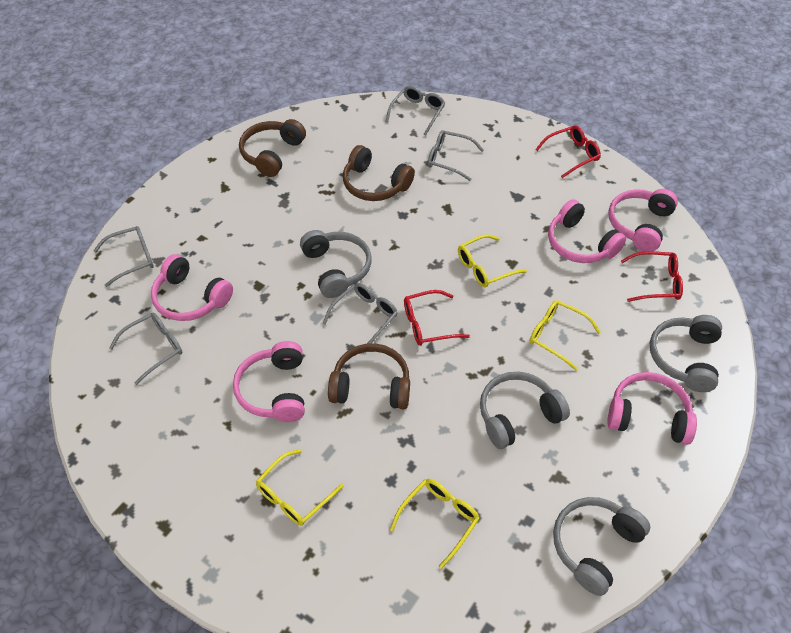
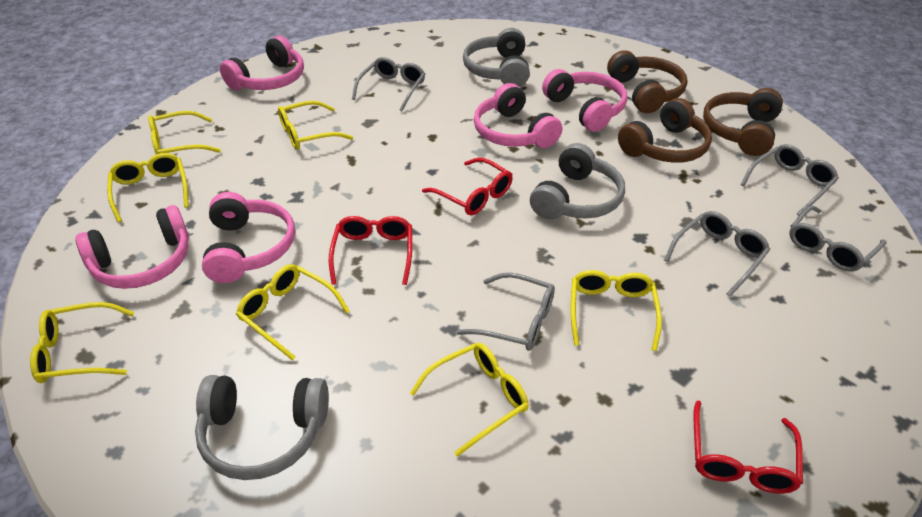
grey headphones: 4 -> 3
yellow glasses: 4 -> 7

